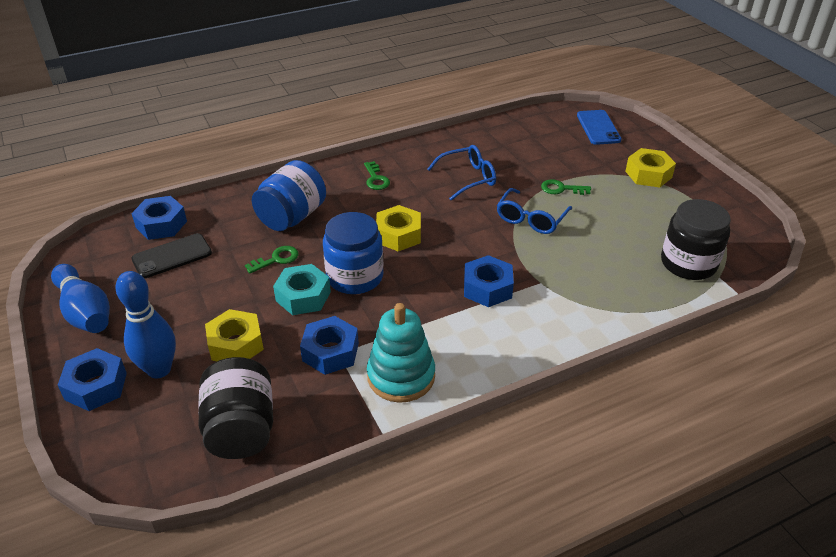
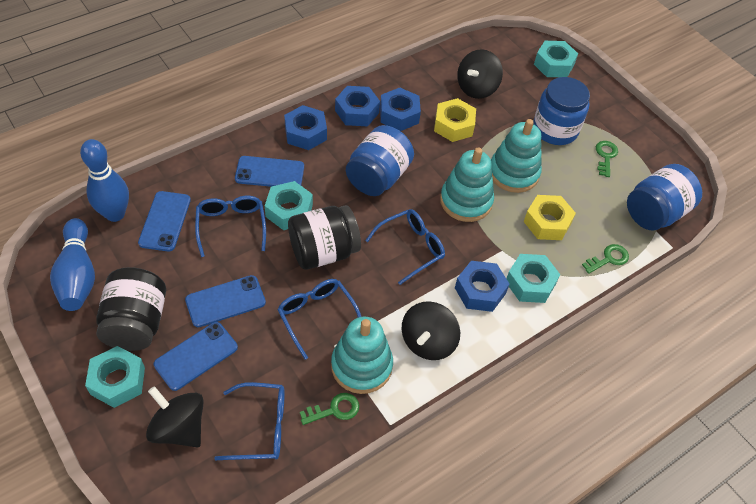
black phone: 1 -> 0
black spinning top: 0 -> 3
blue glasses: 2 -> 4
blue jar: 2 -> 3
blue phone: 1 -> 4
turquoise nut: 1 -> 4
turquoise stacking toy: 1 -> 3
yellow nut: 3 -> 2

